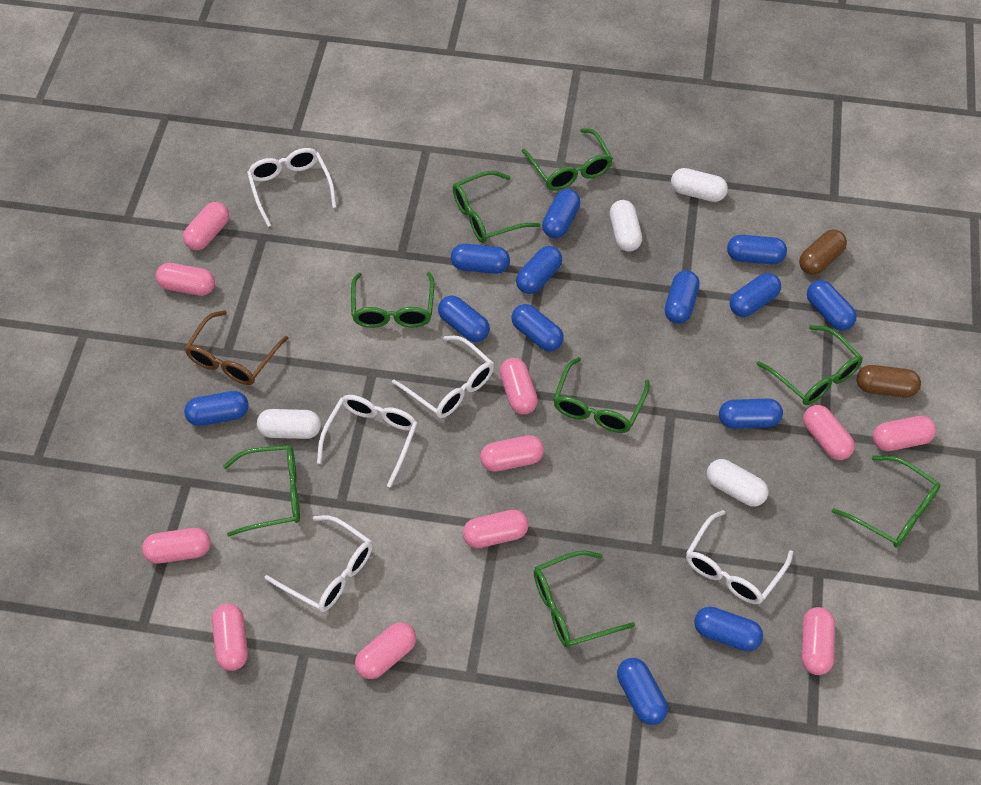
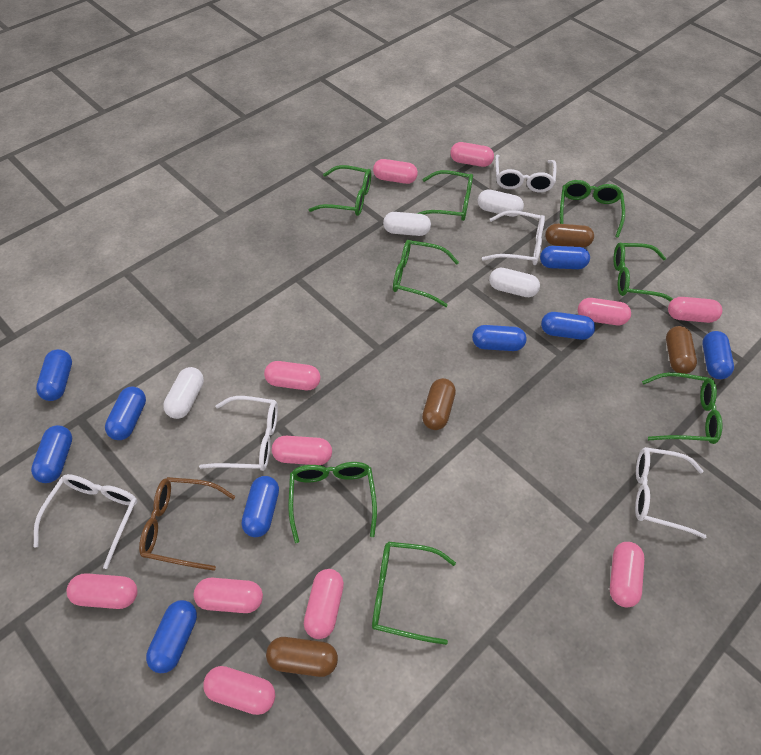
blue capsule: 13 -> 9
brown capsule: 2 -> 4

